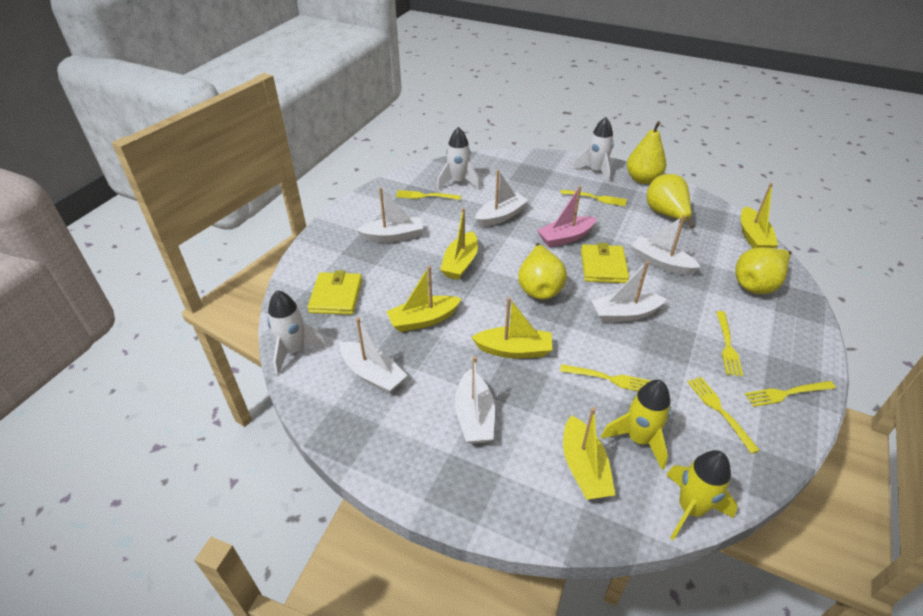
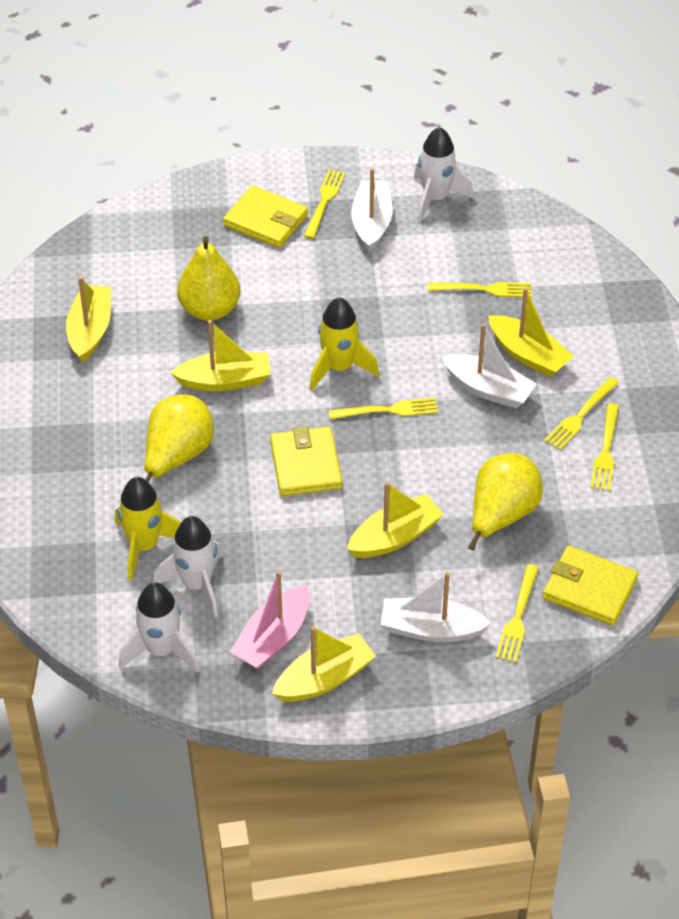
white boat: 6 -> 3
yellow pear: 4 -> 3
yellow wallet: 2 -> 3

